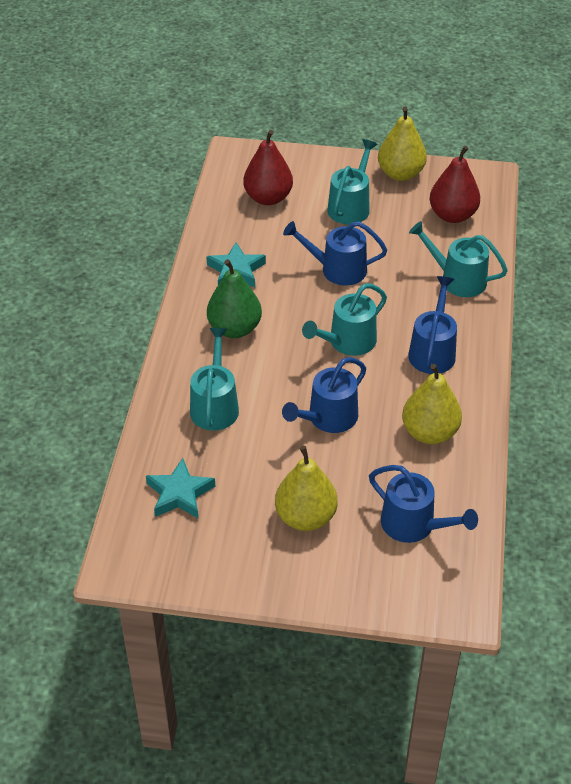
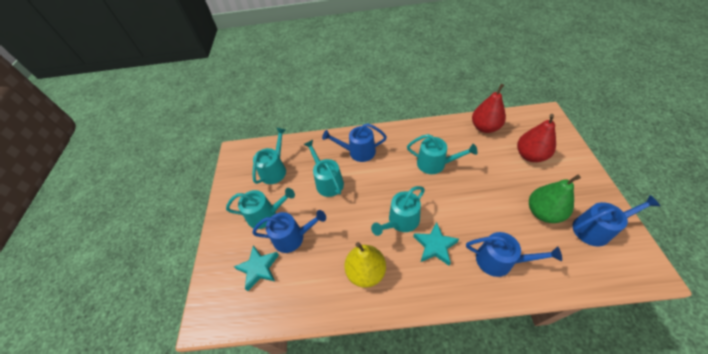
turquoise watering can: 4 -> 5
yellow pear: 3 -> 1

